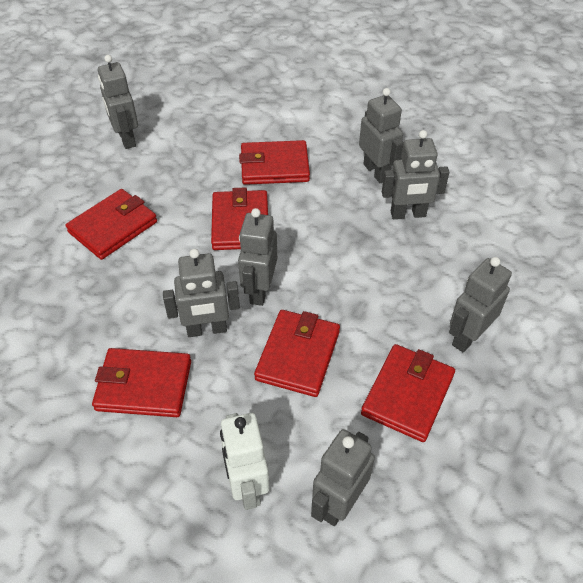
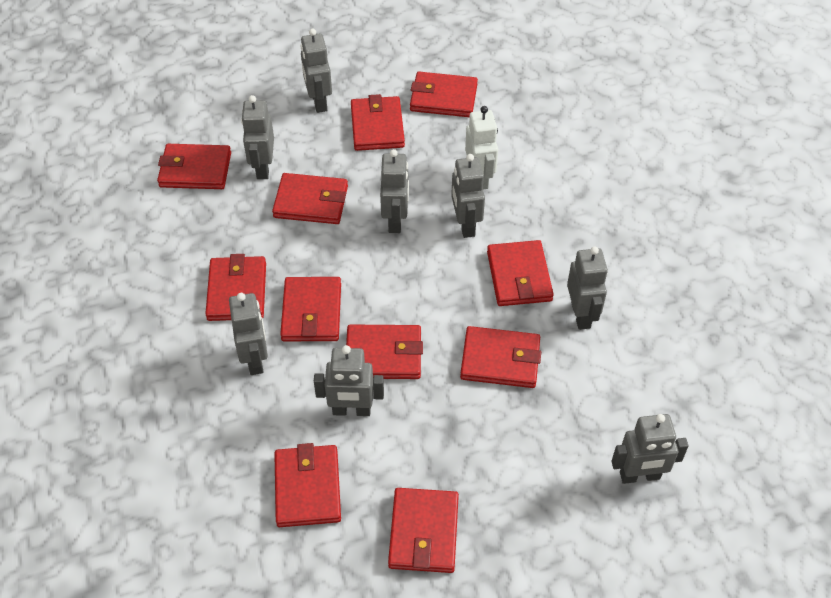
grey robot: 7 -> 8
red wallet: 6 -> 11

